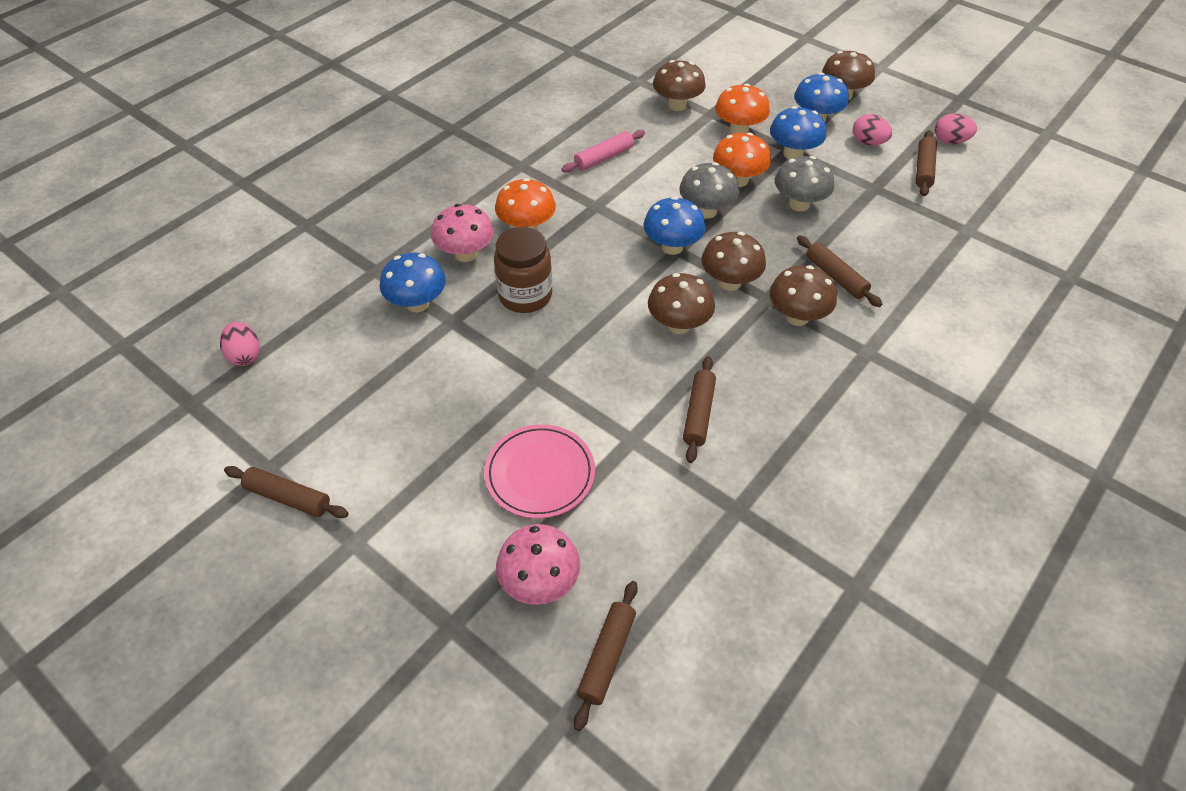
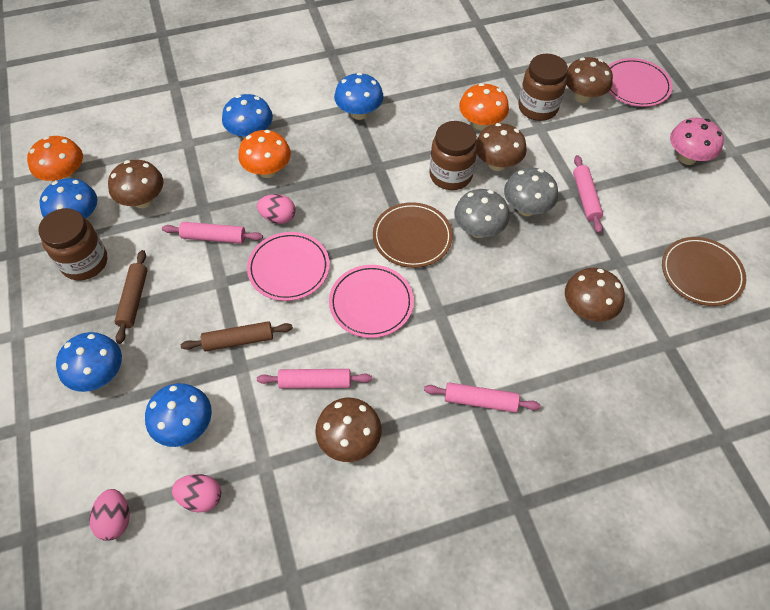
blue mushroom: 4 -> 5
brown jar: 1 -> 3
brown plate: 0 -> 2
brown rolling pin: 5 -> 2
pink mushroom: 2 -> 1
pink plate: 1 -> 3
pink rolling pin: 1 -> 4

